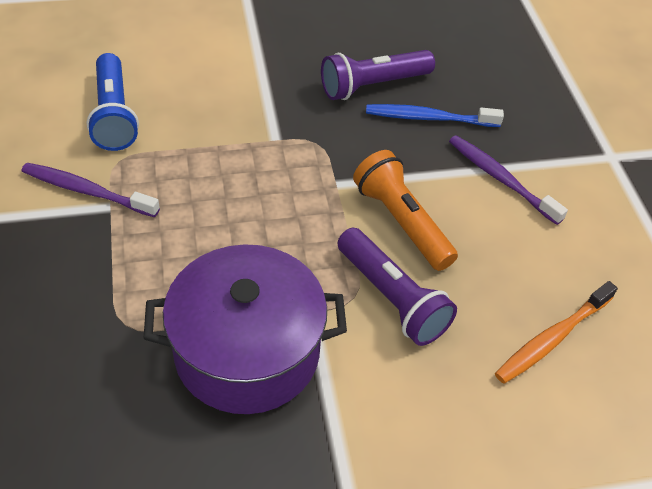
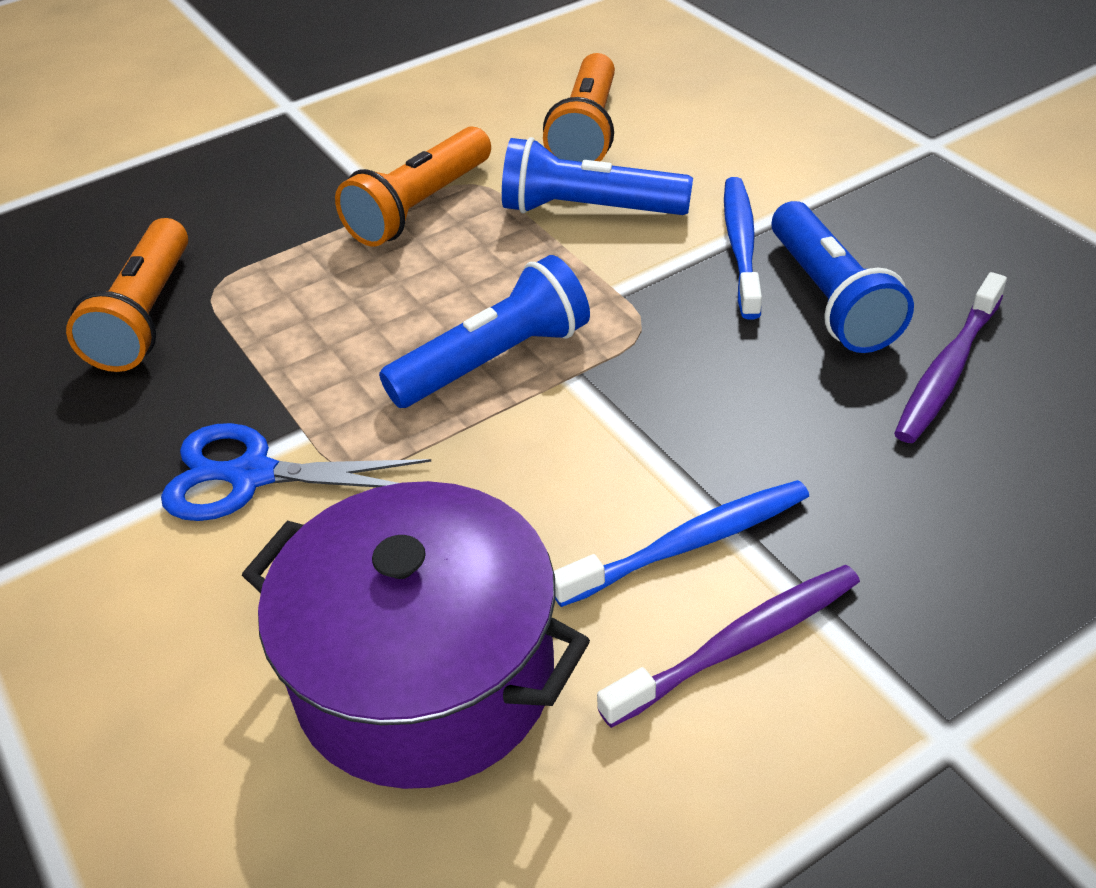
blue flashlight: 1 -> 3
blue scissors: 0 -> 1
blue toothbrush: 1 -> 2
orange flashlight: 1 -> 3
orange toothbrush: 1 -> 0
purple flashlight: 2 -> 0

